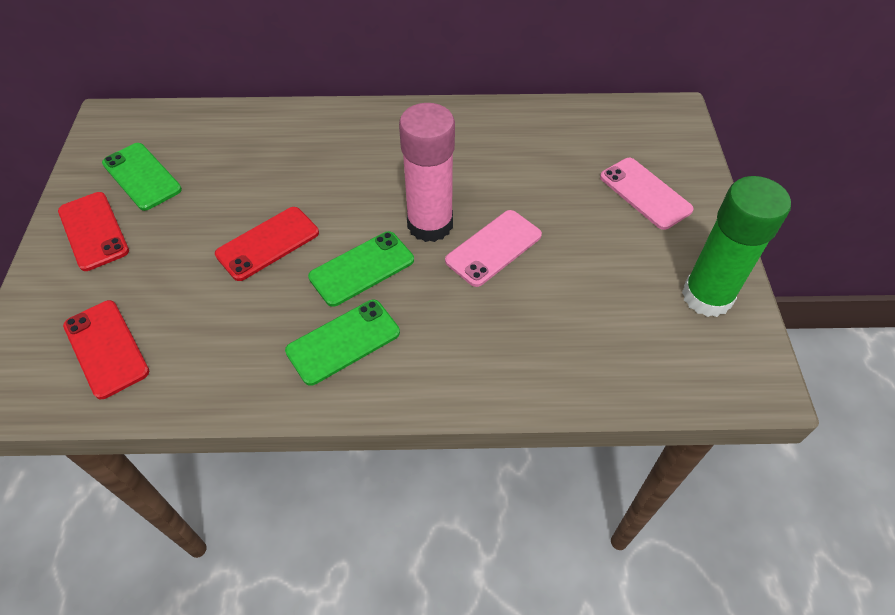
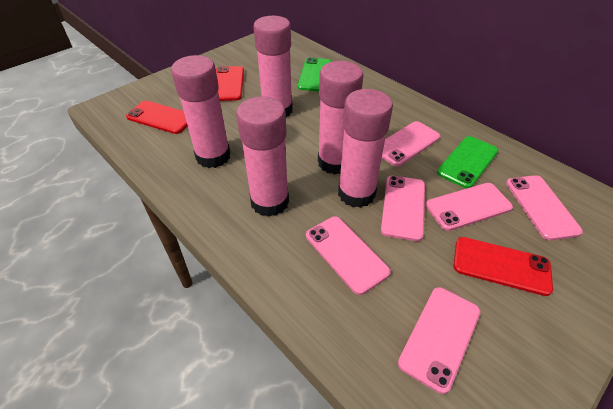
green glue stick: 1 -> 0
green phone: 3 -> 2
pink glue stick: 1 -> 5
pink phone: 2 -> 6

